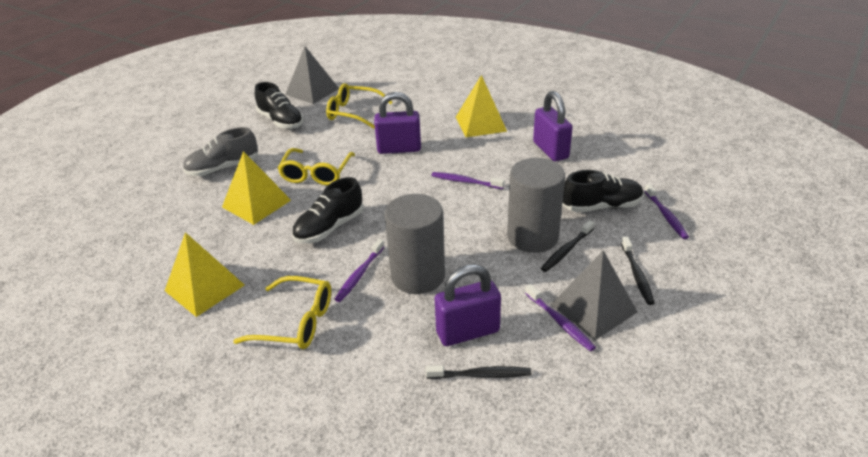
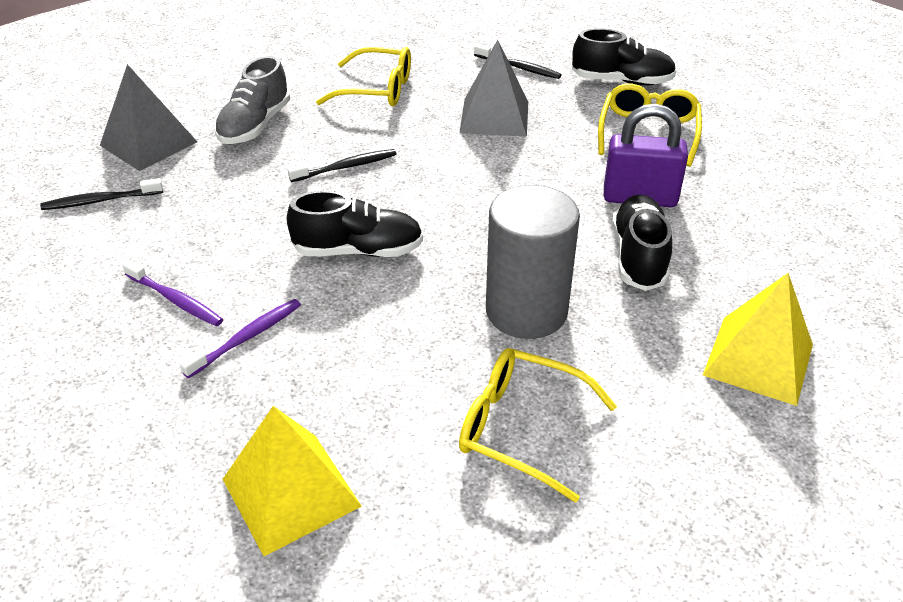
grey cylinder: 2 -> 1
purple padlock: 3 -> 1
purple toothbrush: 4 -> 2
yellow pyramid: 3 -> 2

